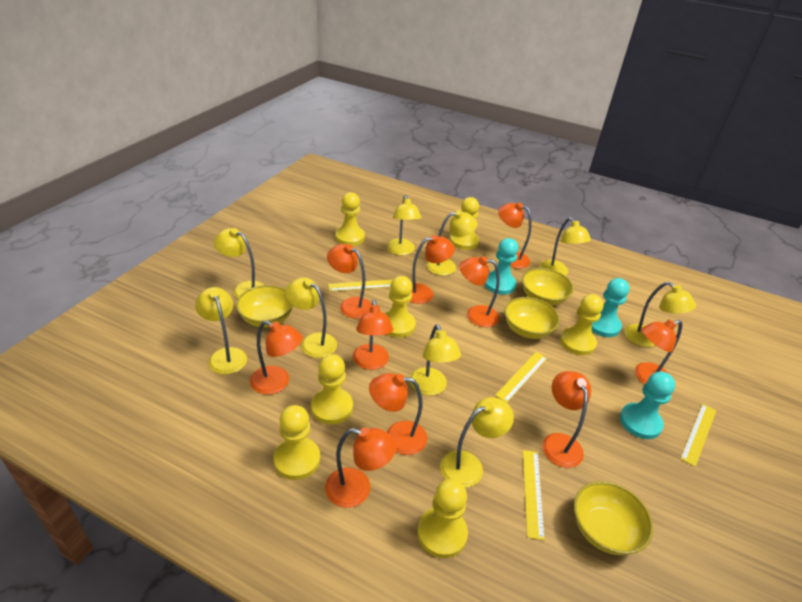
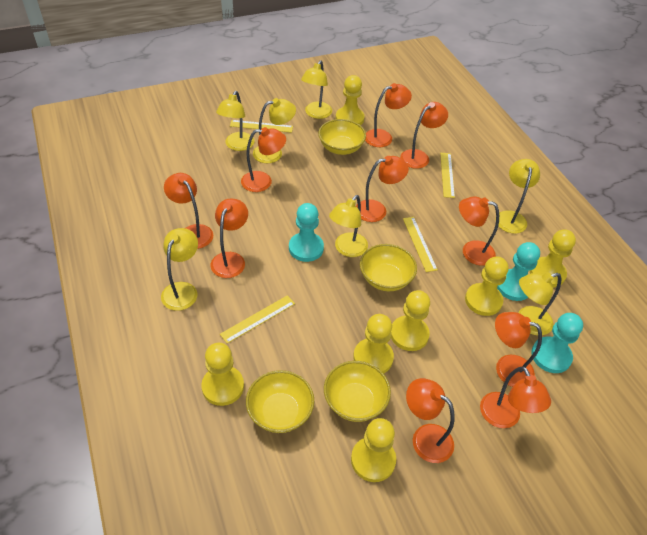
yellow lamp: 9 -> 7

